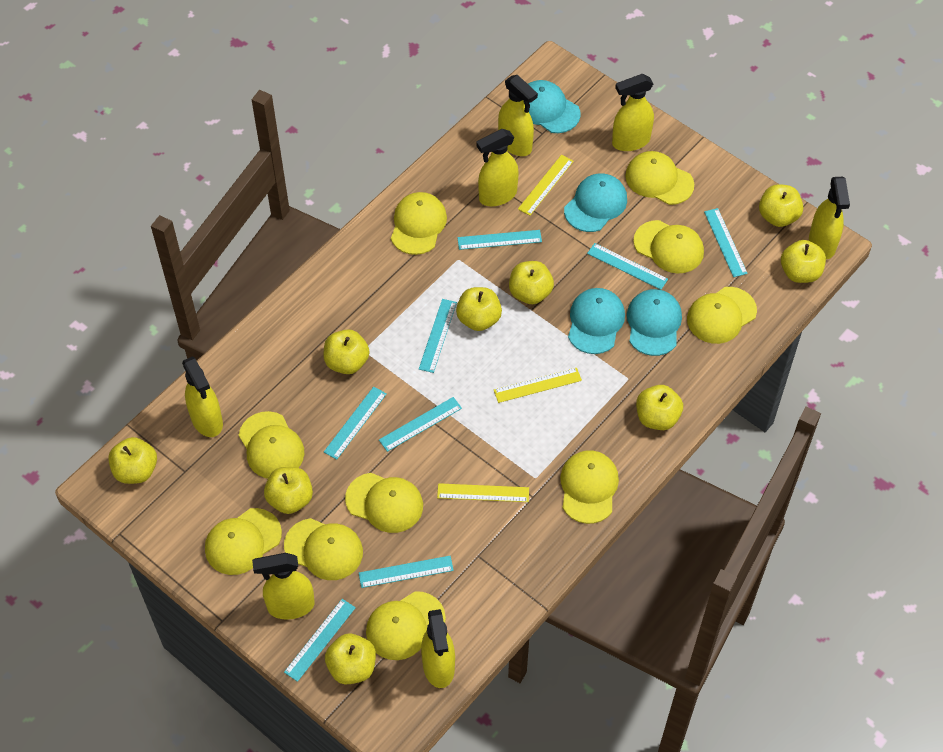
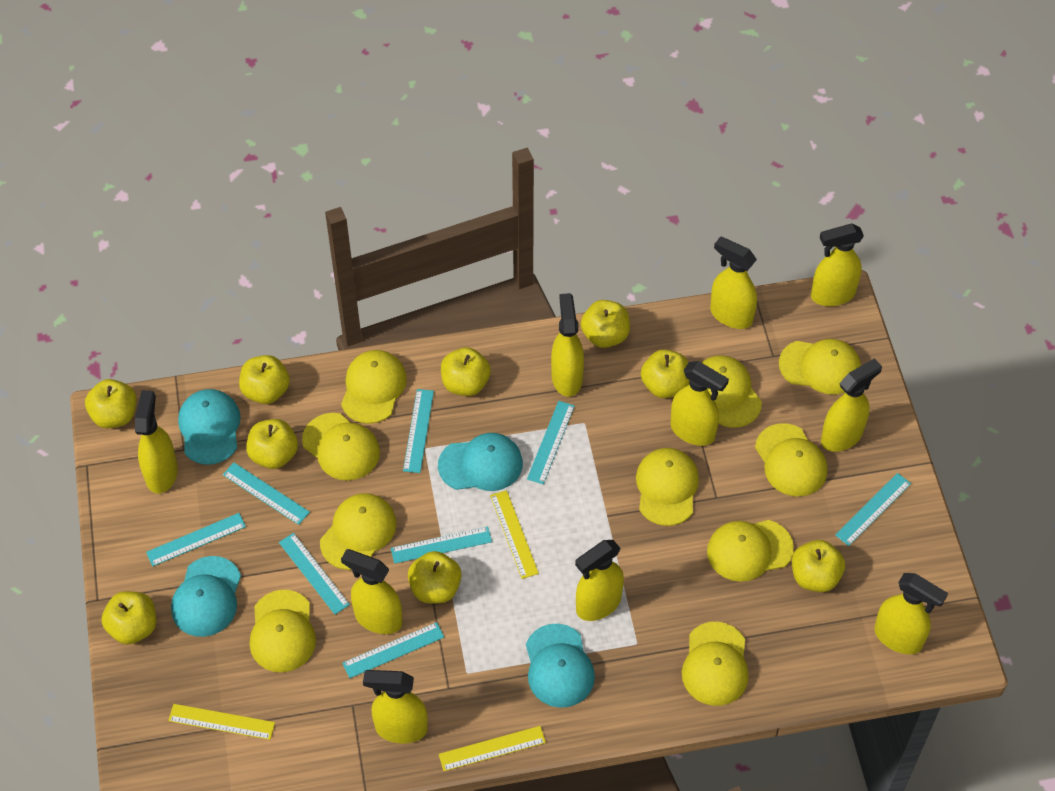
yellow spray bottle: 7 -> 10

